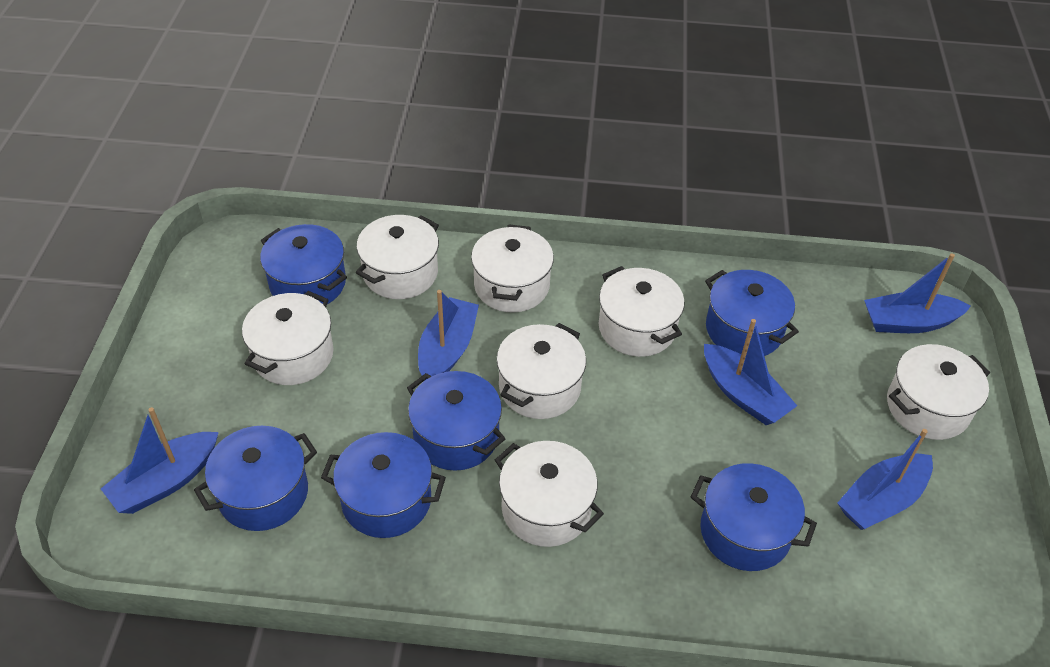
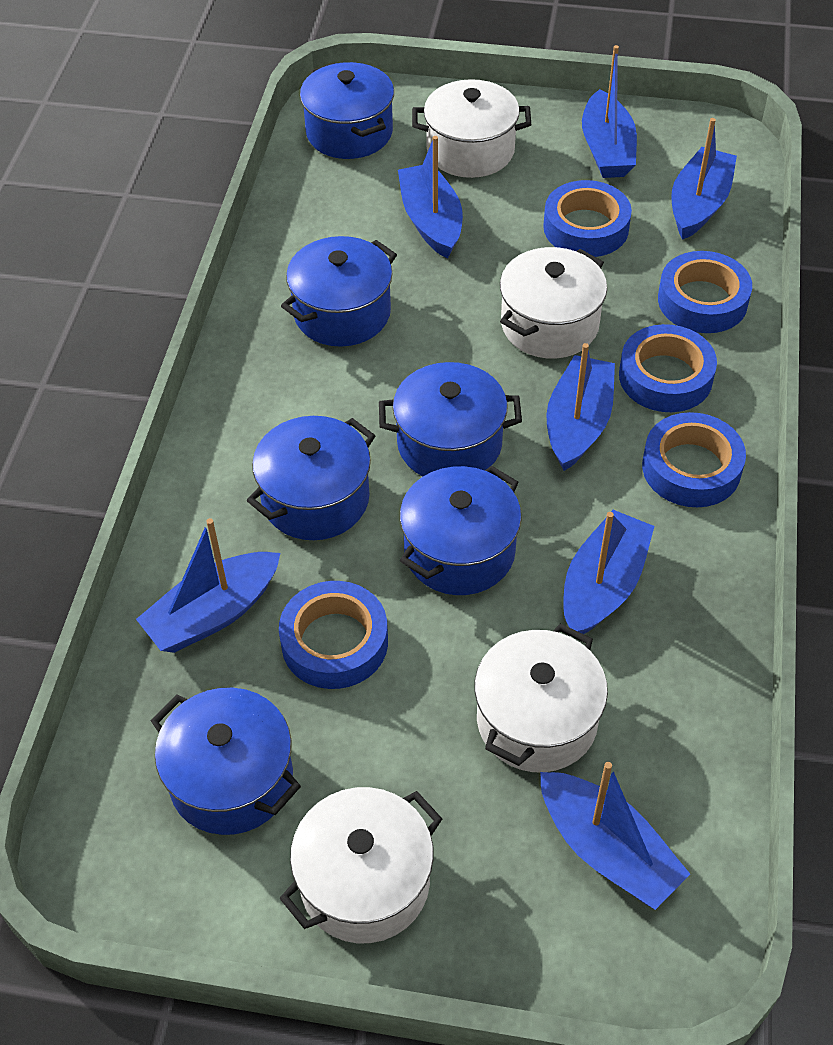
blue boat: 5 -> 7
blue tape: 0 -> 5
white pot: 7 -> 4

